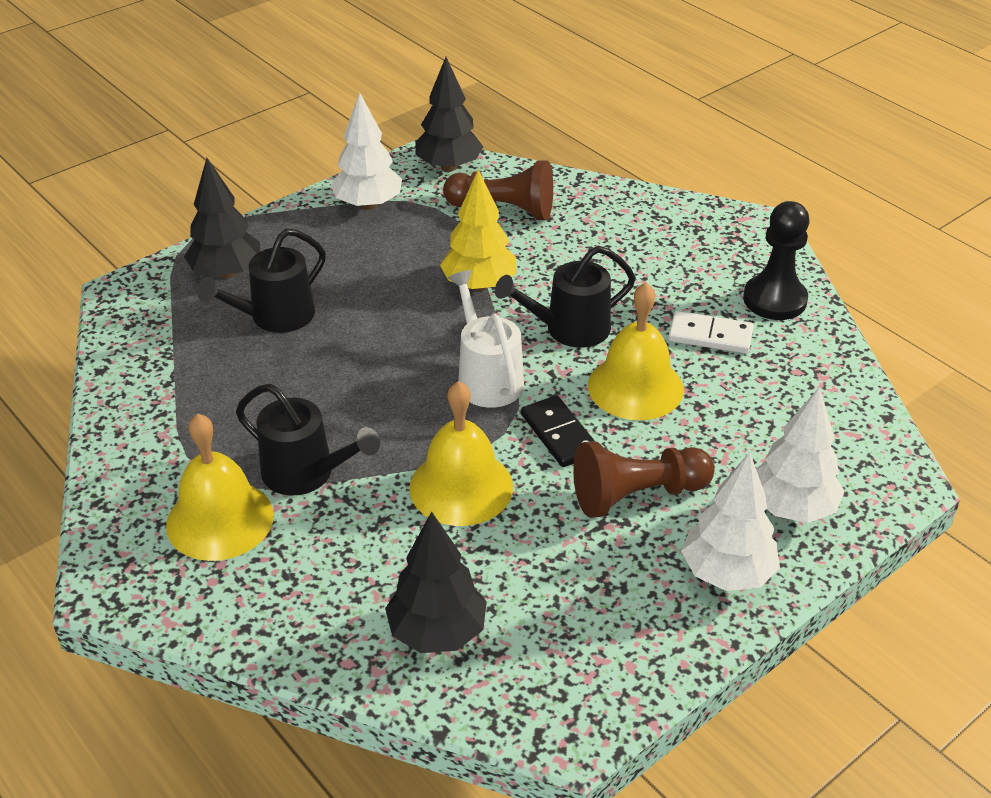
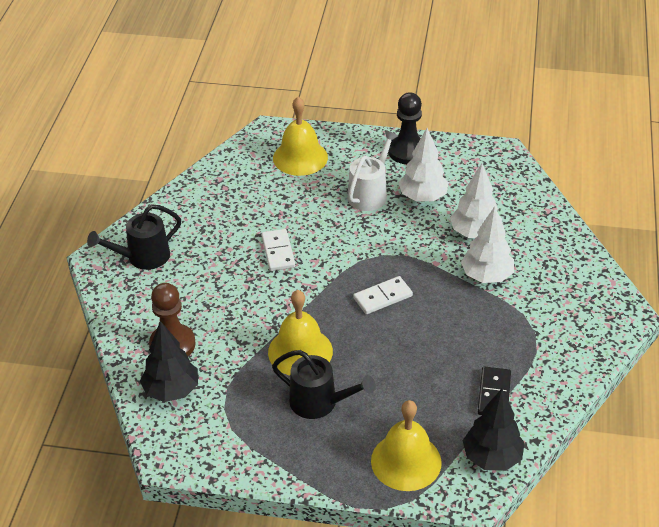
black tree: 3 -> 2
black watering can: 3 -> 2
brown pawn: 2 -> 1
white domino: 1 -> 2
yellow tree: 1 -> 0

